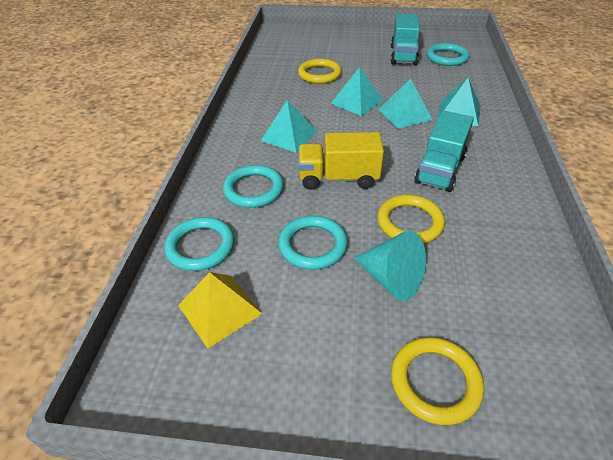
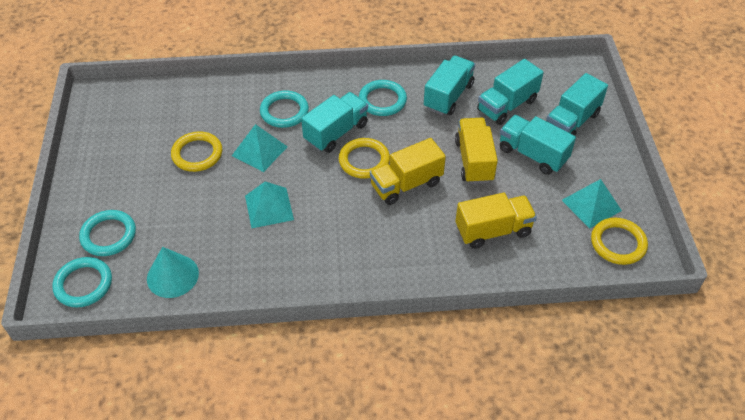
turquoise pyramid: 4 -> 3
turquoise truck: 2 -> 5
yellow pyramid: 1 -> 0
yellow truck: 1 -> 3

